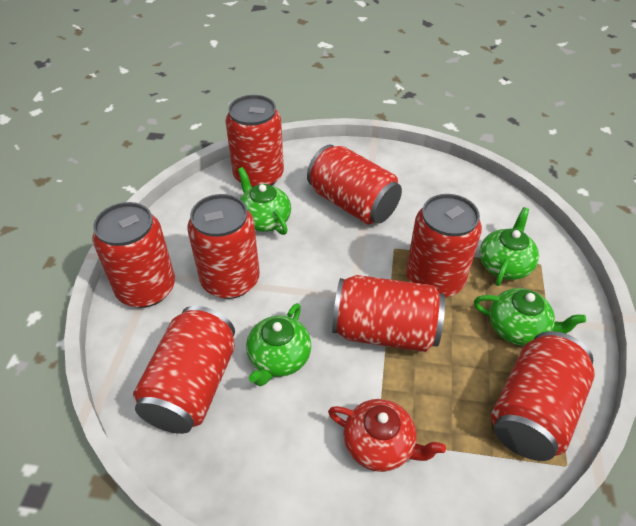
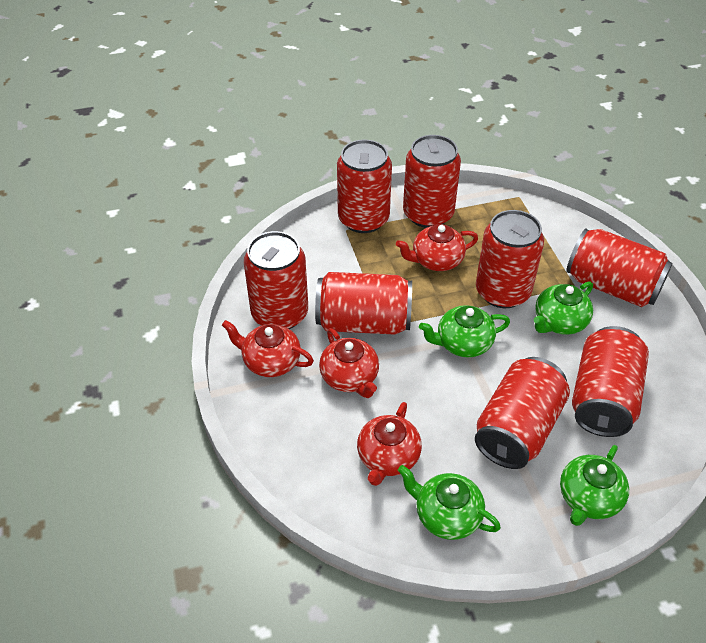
red teapot: 1 -> 4

